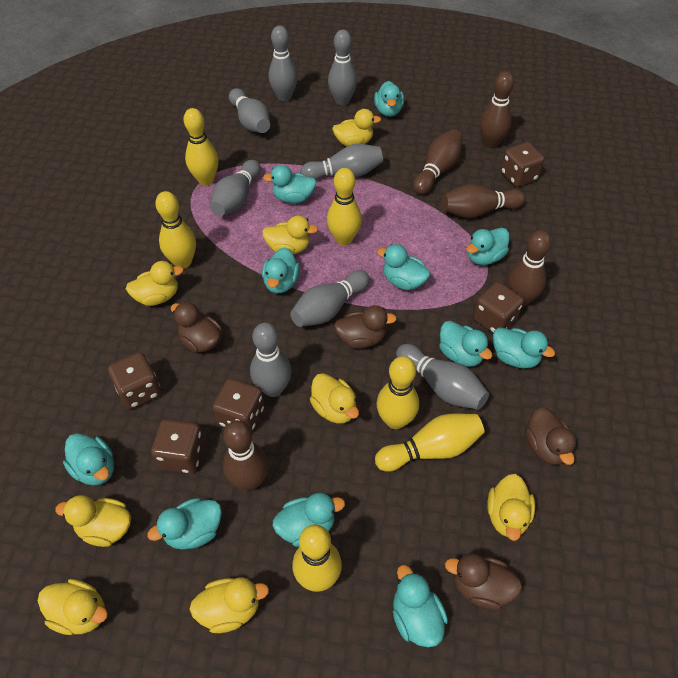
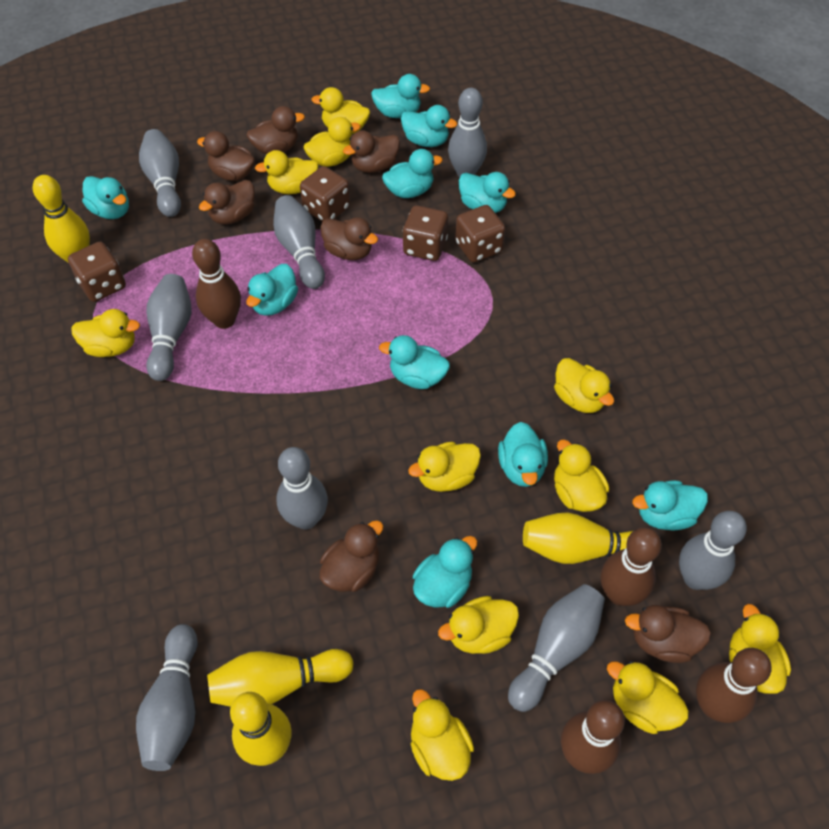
brown bowling pin: 5 -> 4
brown dice: 5 -> 4
brown duck: 4 -> 7
turquoise duck: 11 -> 10
yellow bowling pin: 6 -> 4
yellow duck: 8 -> 11

